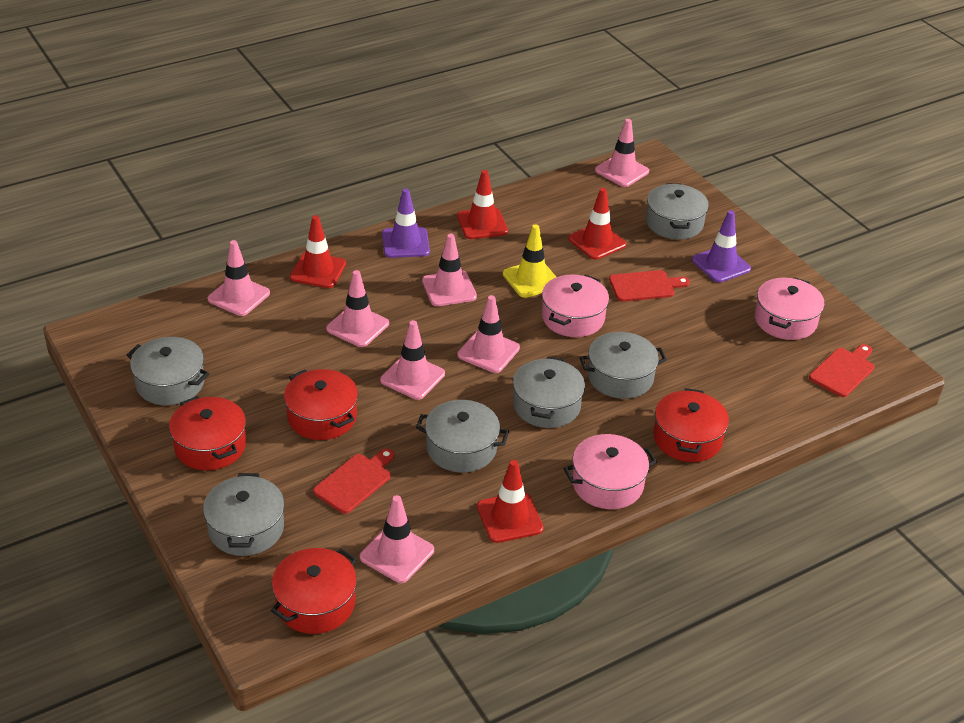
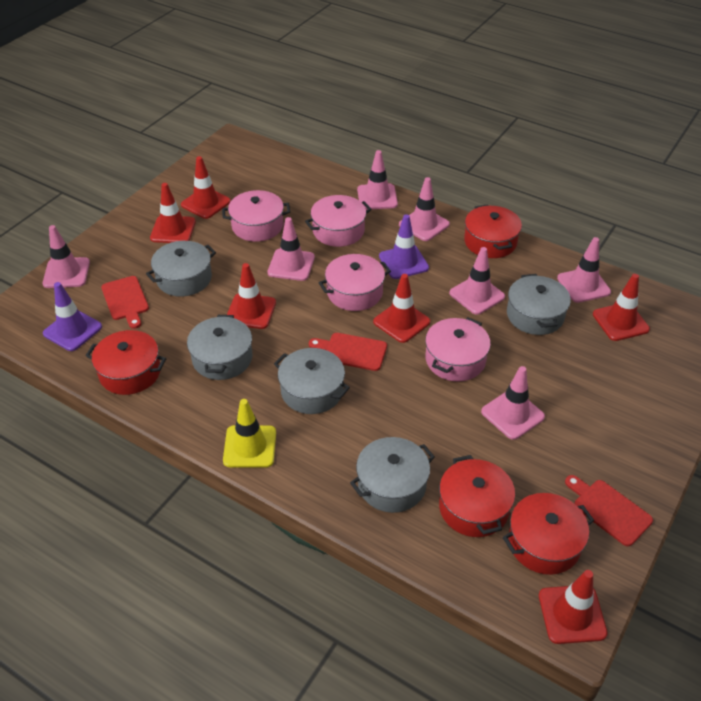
grey pot: 6 -> 5
pink pot: 3 -> 4
red traffic cone: 4 -> 6

